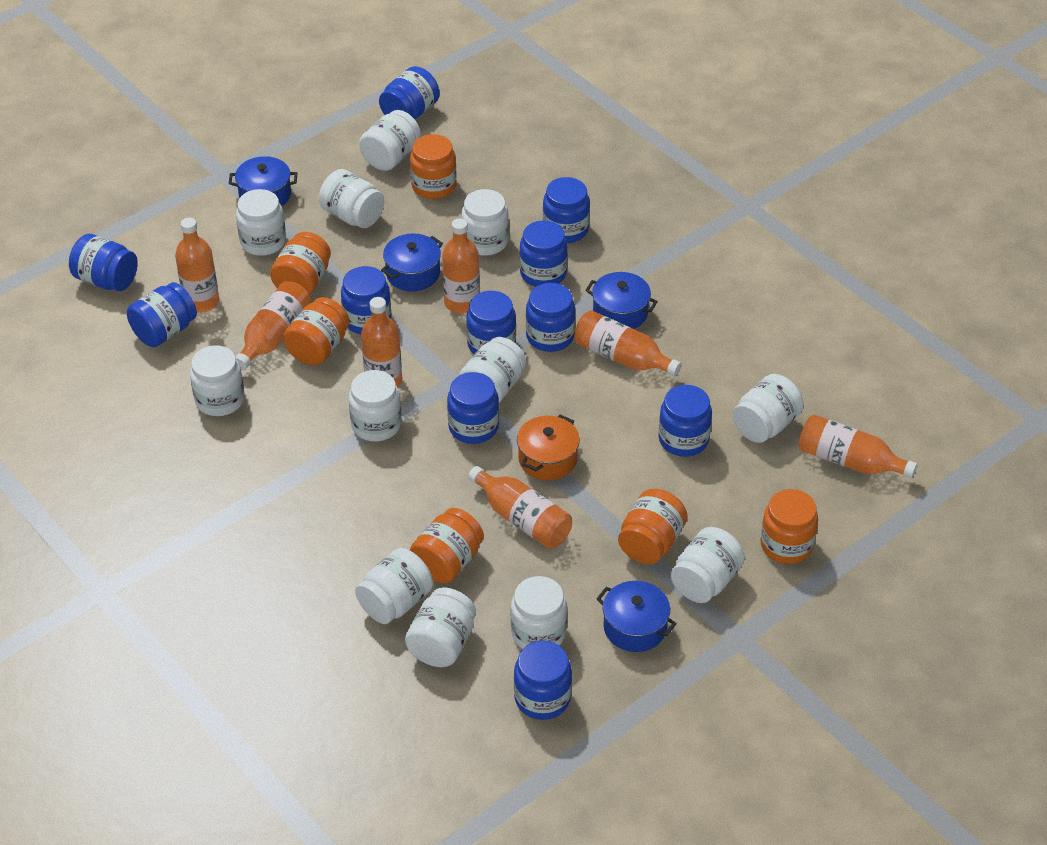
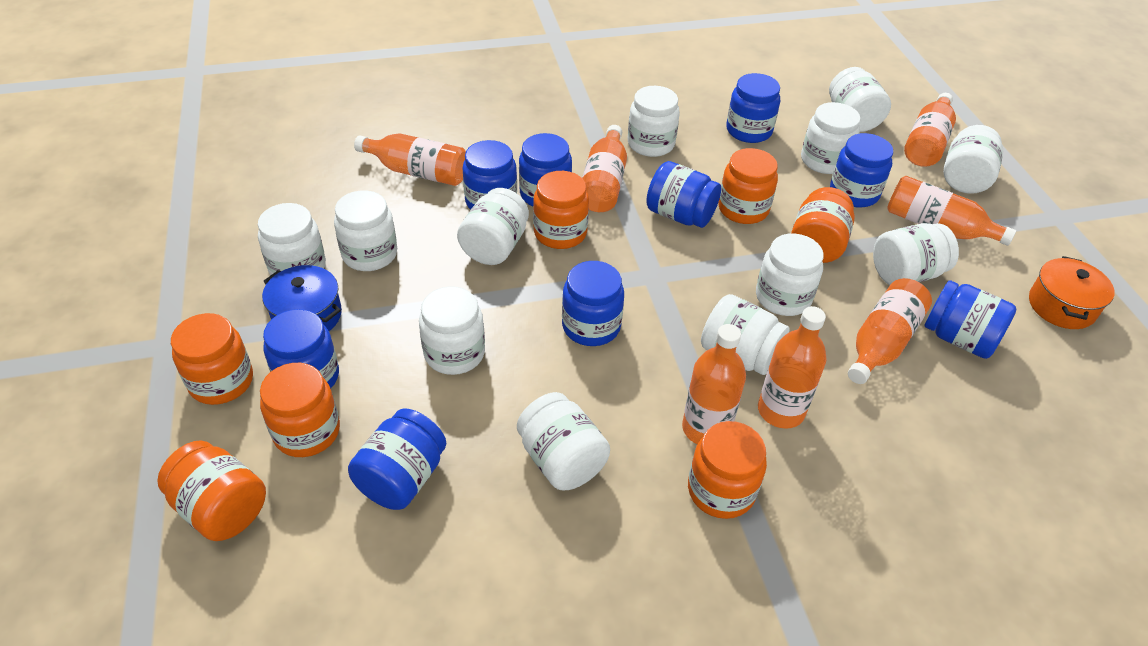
blue jar: 11 -> 9
blue pot: 4 -> 1
orange jar: 6 -> 7

